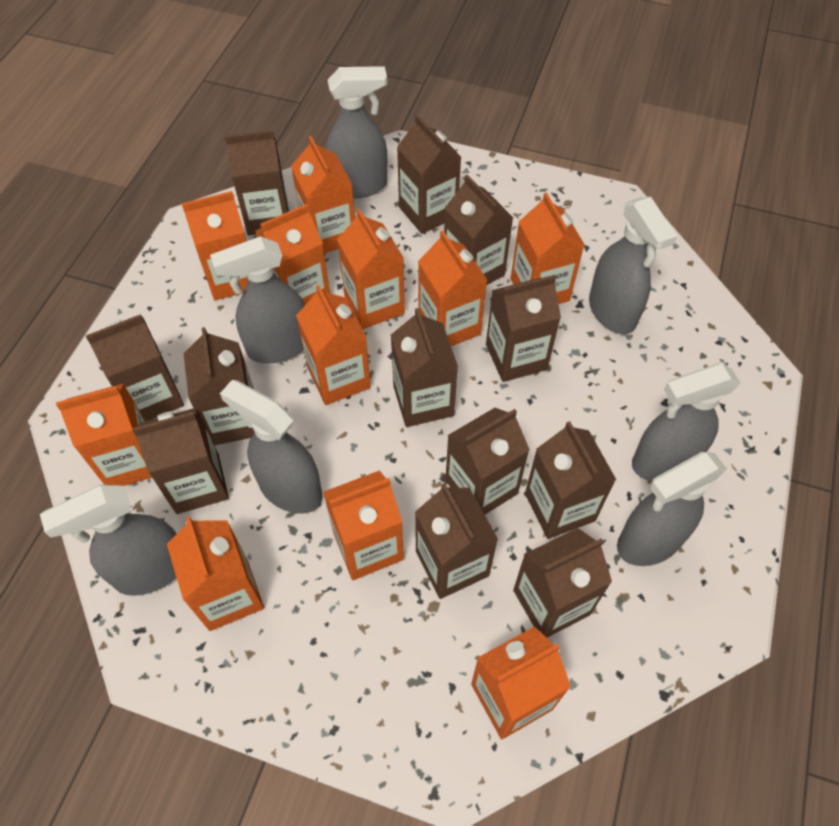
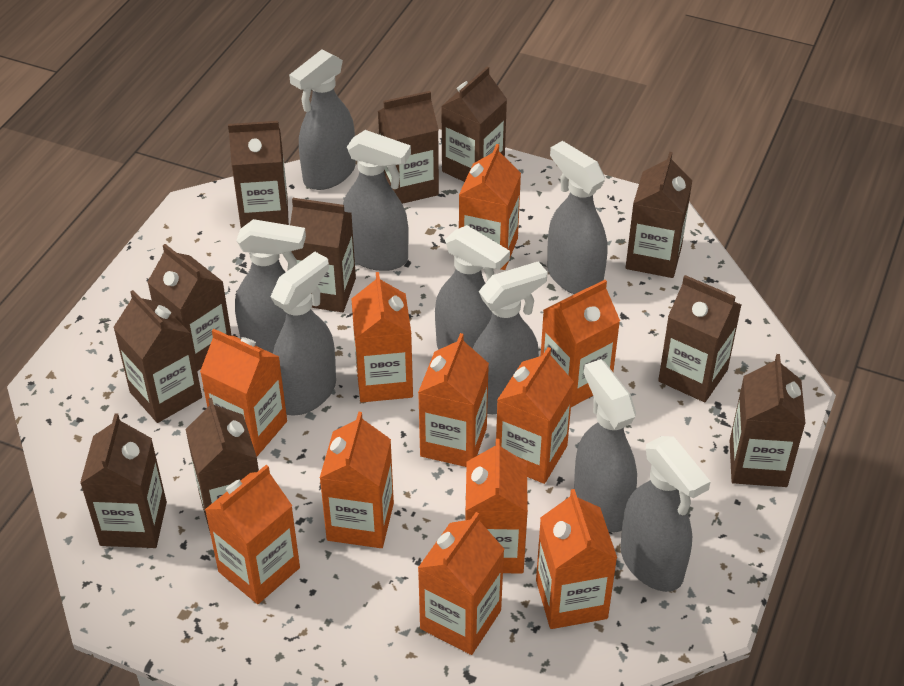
brown carton: 12 -> 11
grey spray bottle: 7 -> 9

